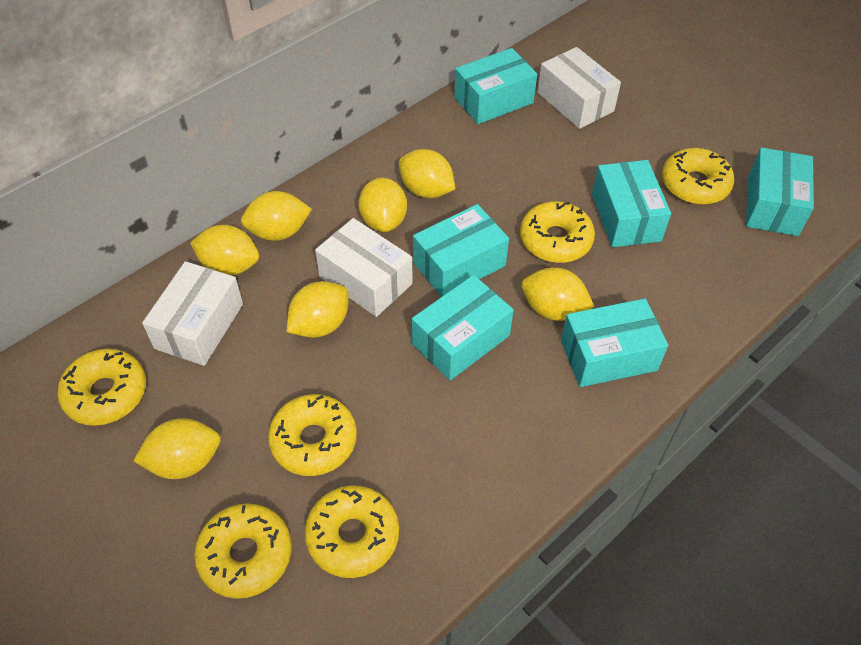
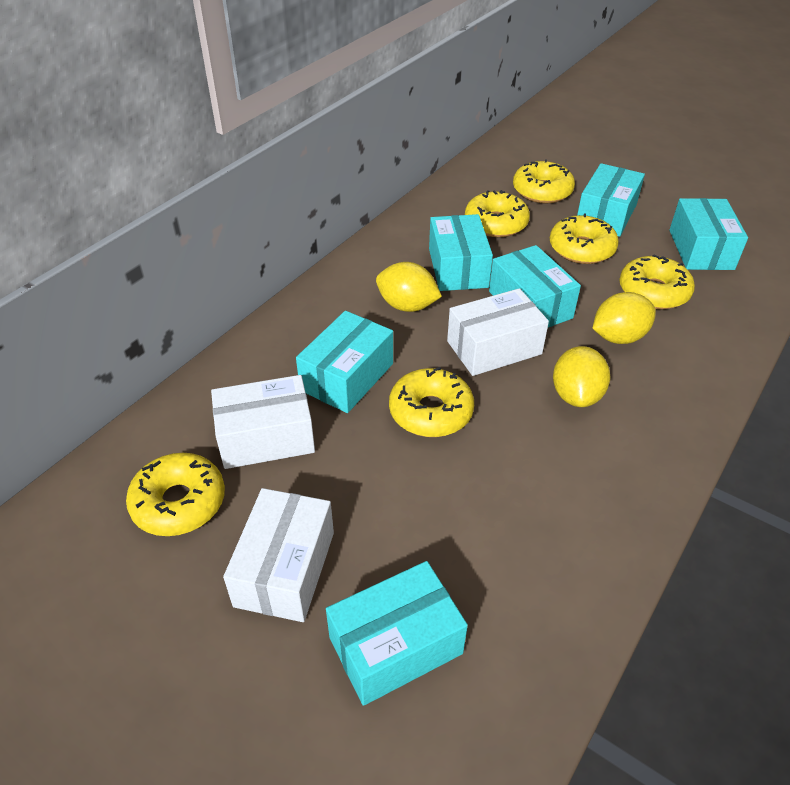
yellow lemon: 7 -> 3

